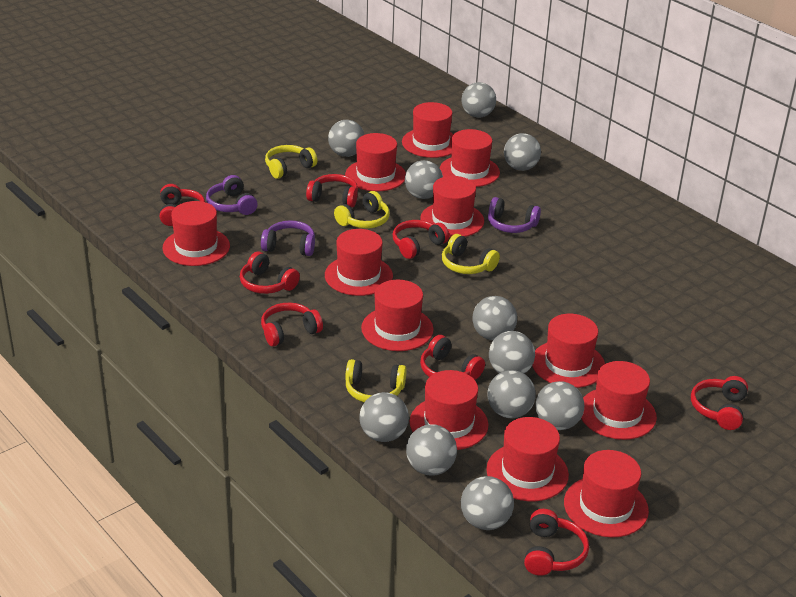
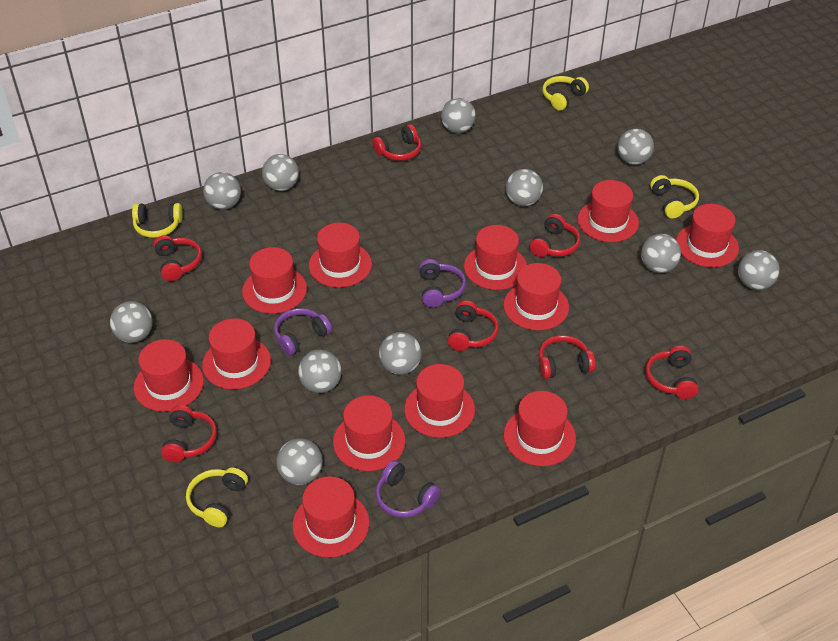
red headphones: 8 -> 7

